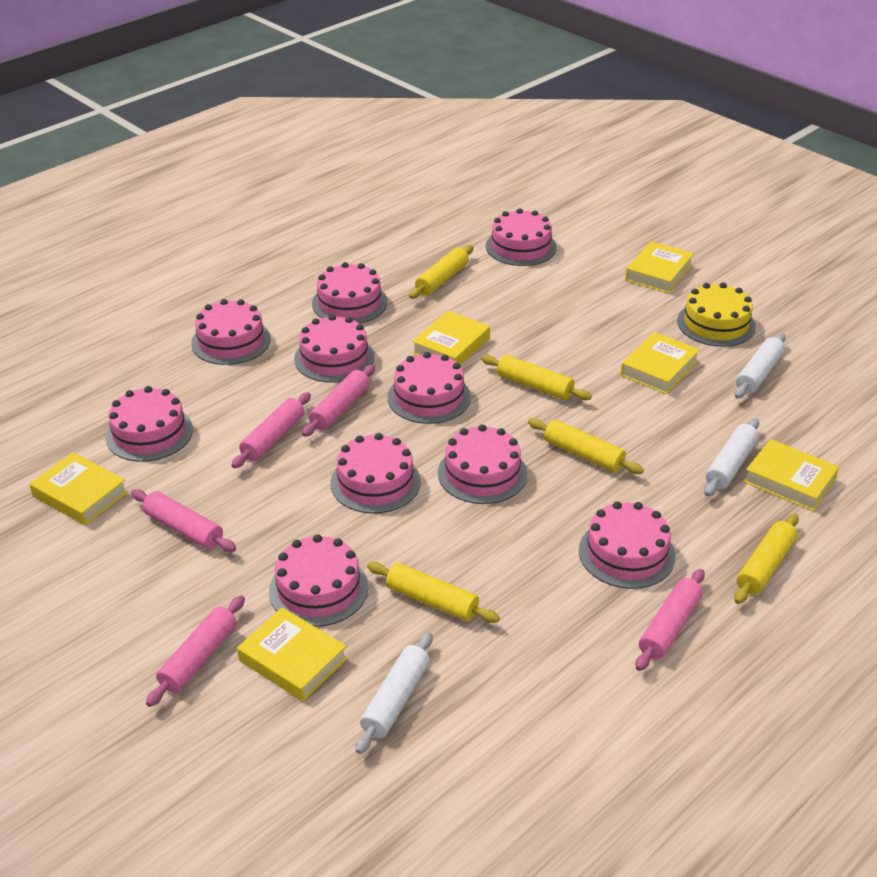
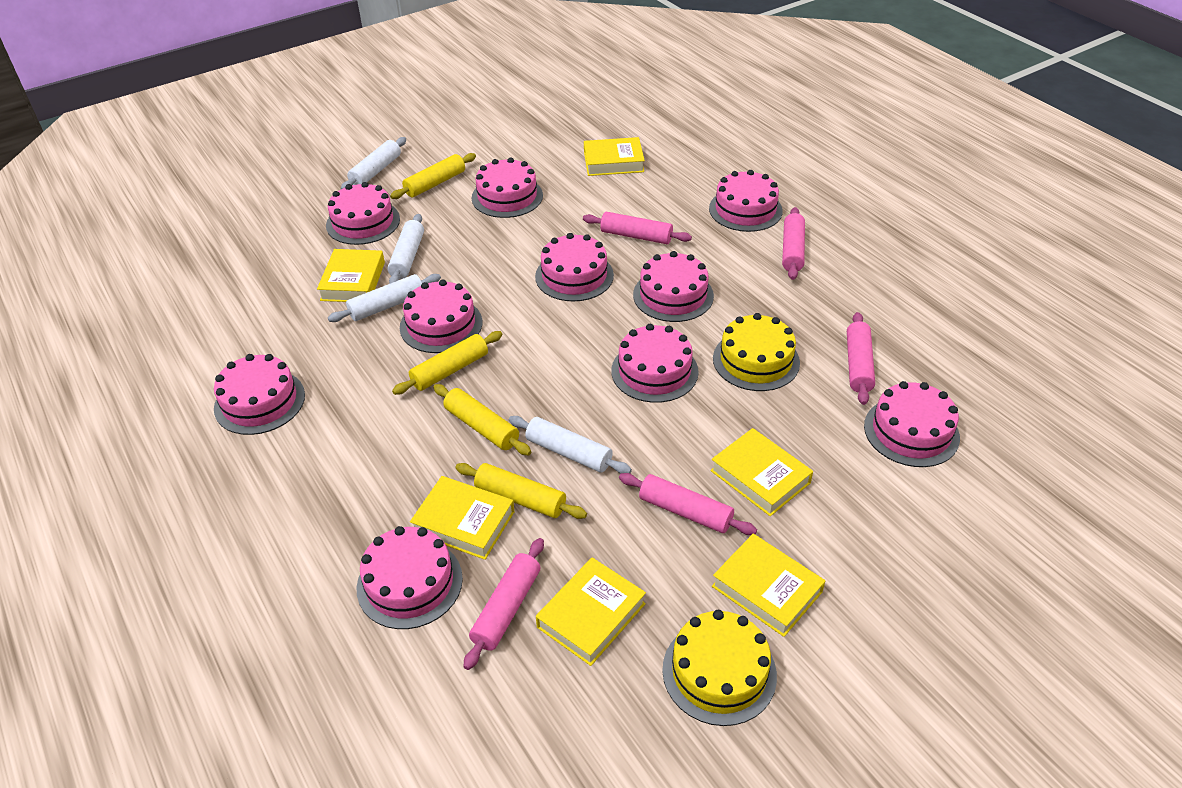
white rolling pin: 3 -> 4
yellow cake: 1 -> 2
yellow rolling pin: 5 -> 4

